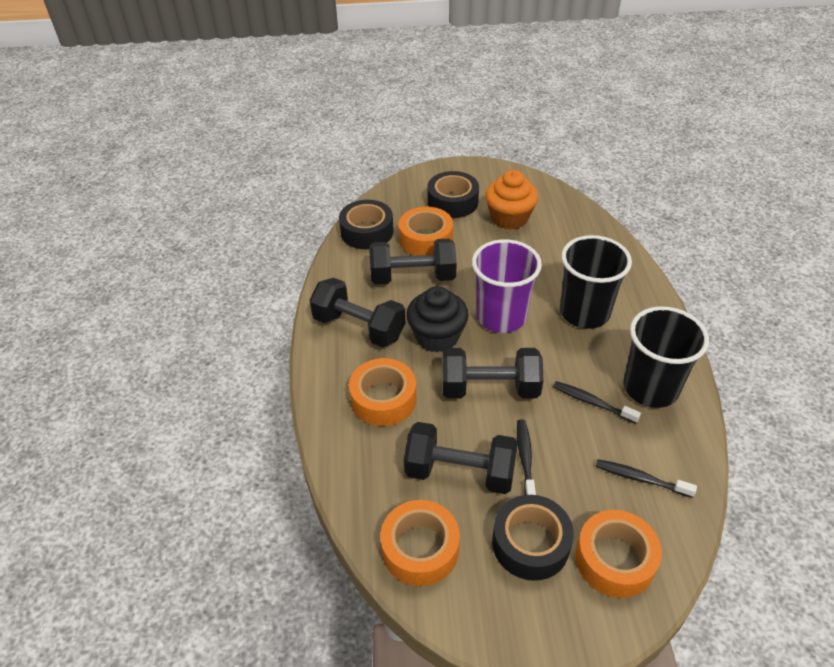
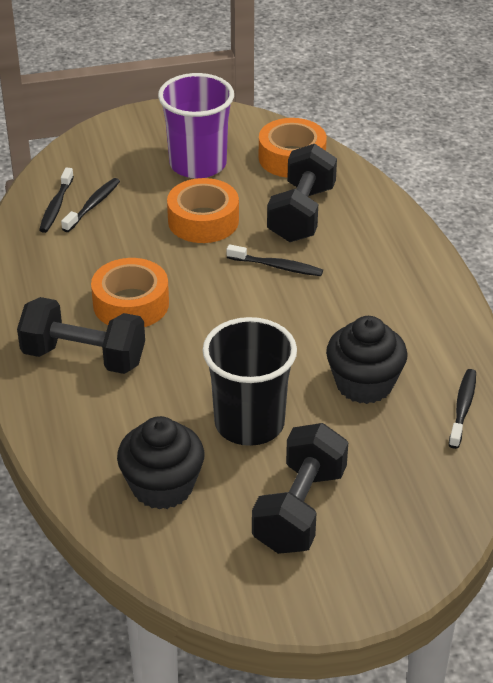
black cup: 2 -> 1
black cupcake: 1 -> 2
black dumbbell: 4 -> 3
black tape: 3 -> 0
black toothbrush: 3 -> 4
orange cupcake: 1 -> 0
orange tape: 4 -> 3

